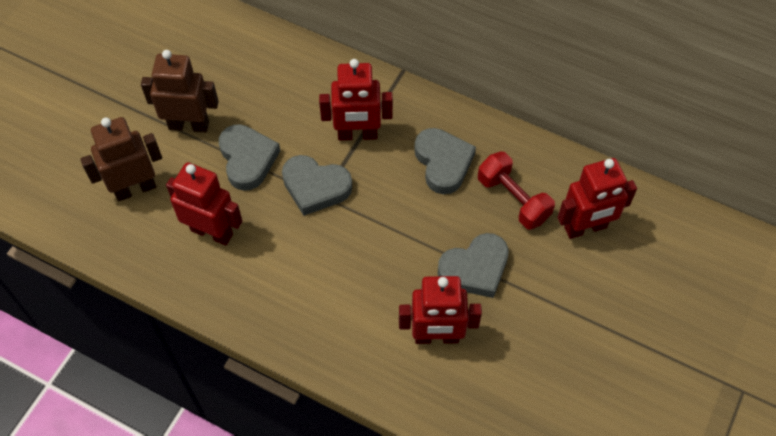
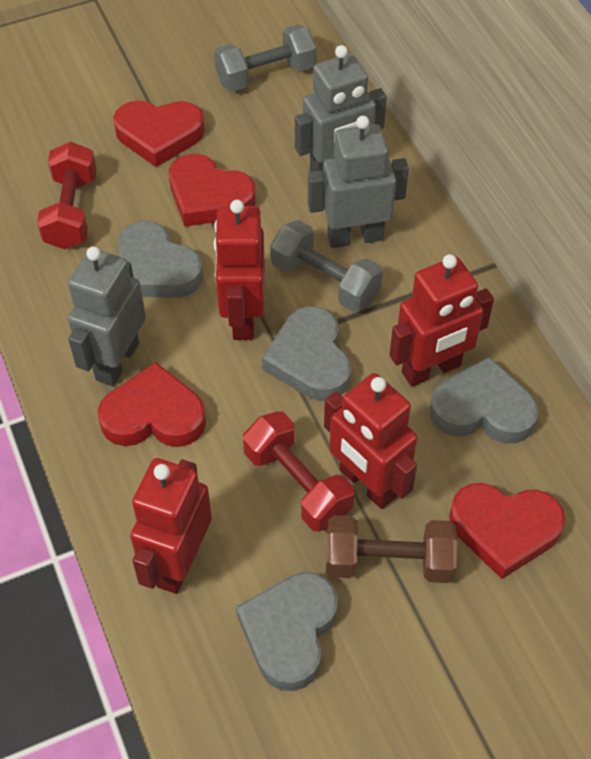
brown dumbbell: 0 -> 1
brown robot: 2 -> 0
grey dumbbell: 0 -> 2
grey robot: 0 -> 3
red dumbbell: 1 -> 2
red heart: 0 -> 4

